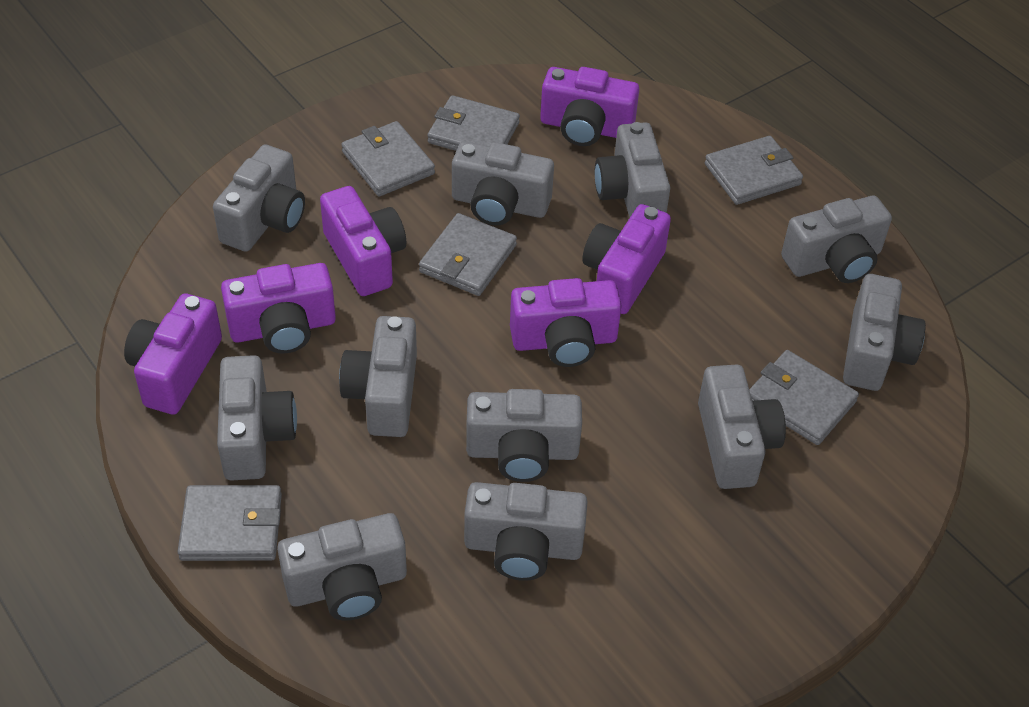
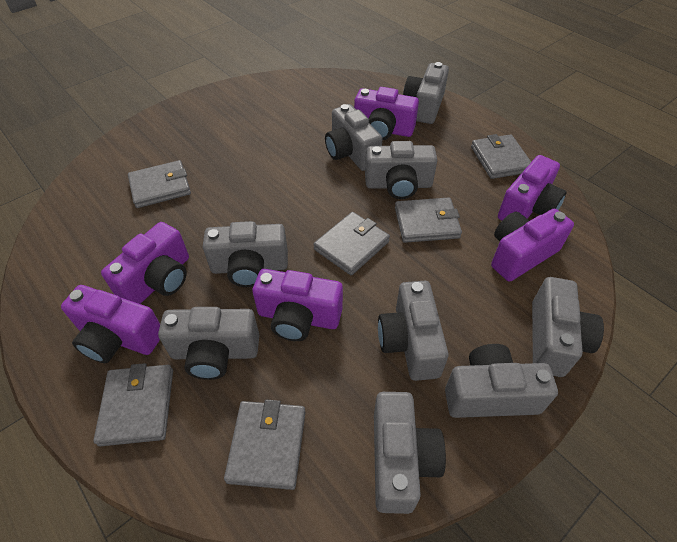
grey camera: 11 -> 9

